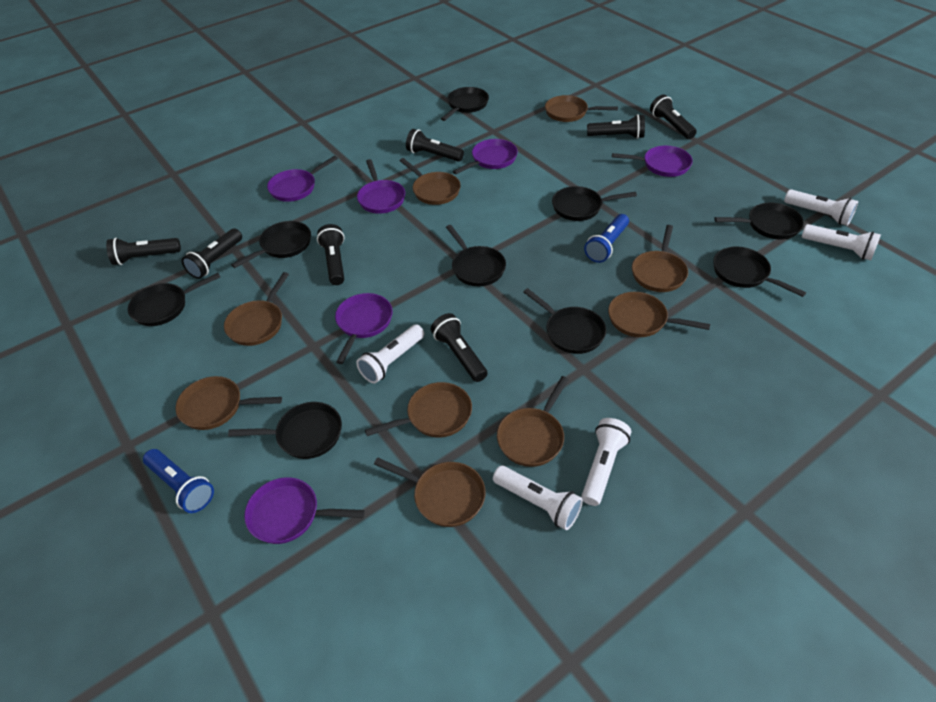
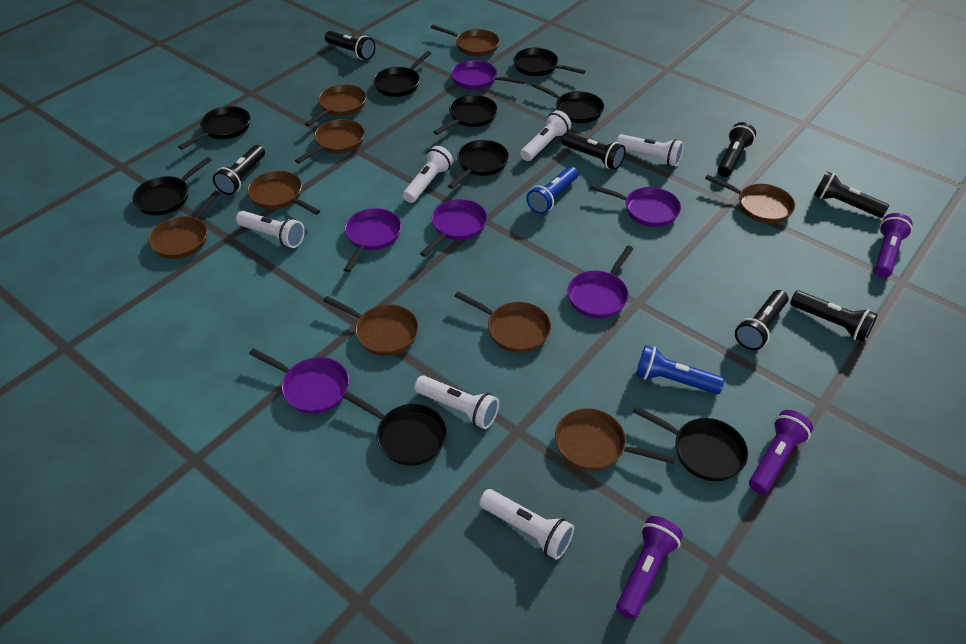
purple flashlight: 0 -> 3
white flashlight: 5 -> 6

